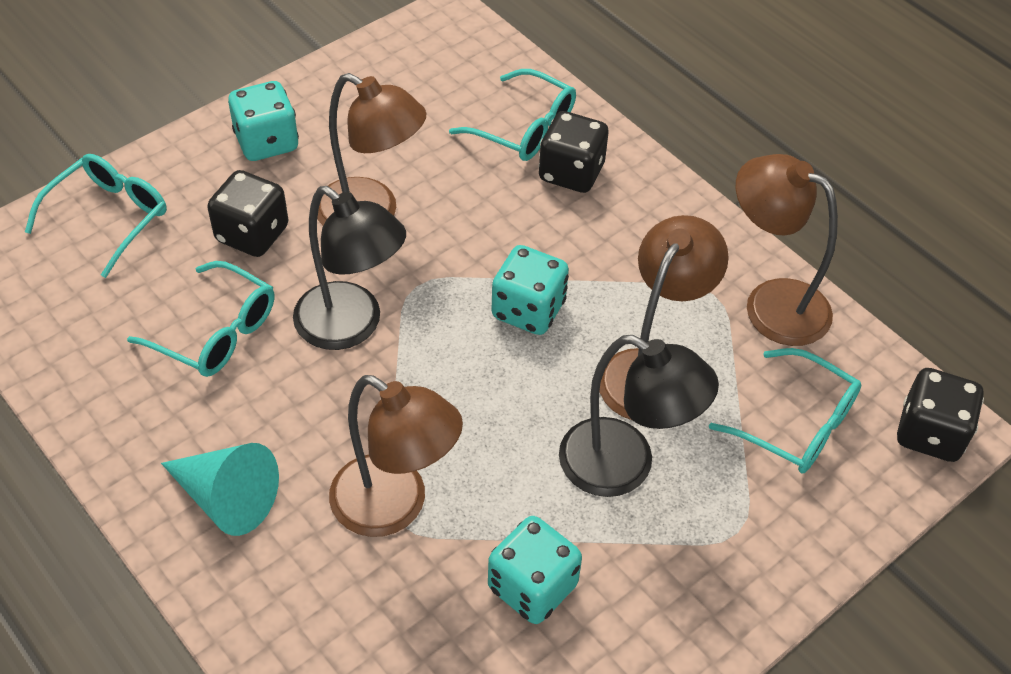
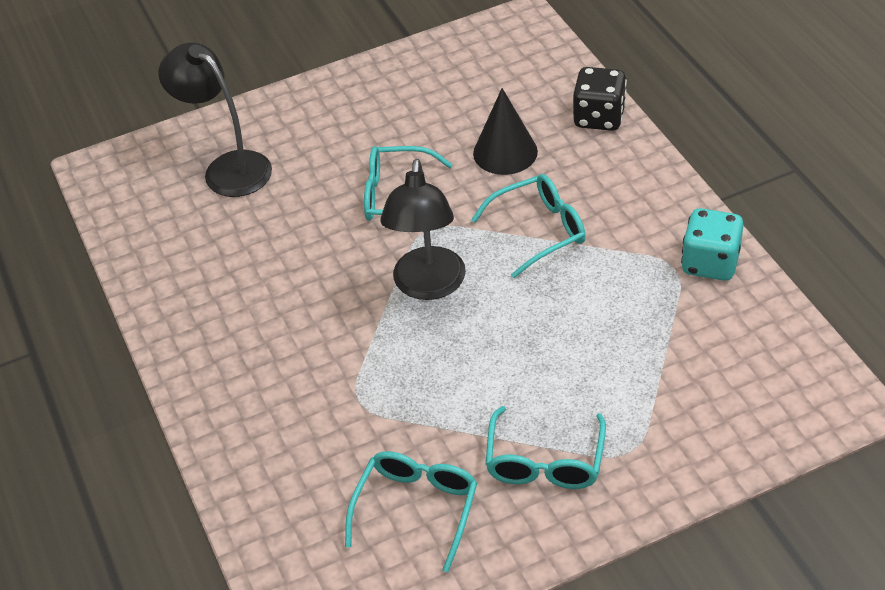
black cone: 0 -> 1
black dice: 3 -> 1
brown lamp: 4 -> 0
turquoise cone: 1 -> 0
turquoise dice: 3 -> 1

